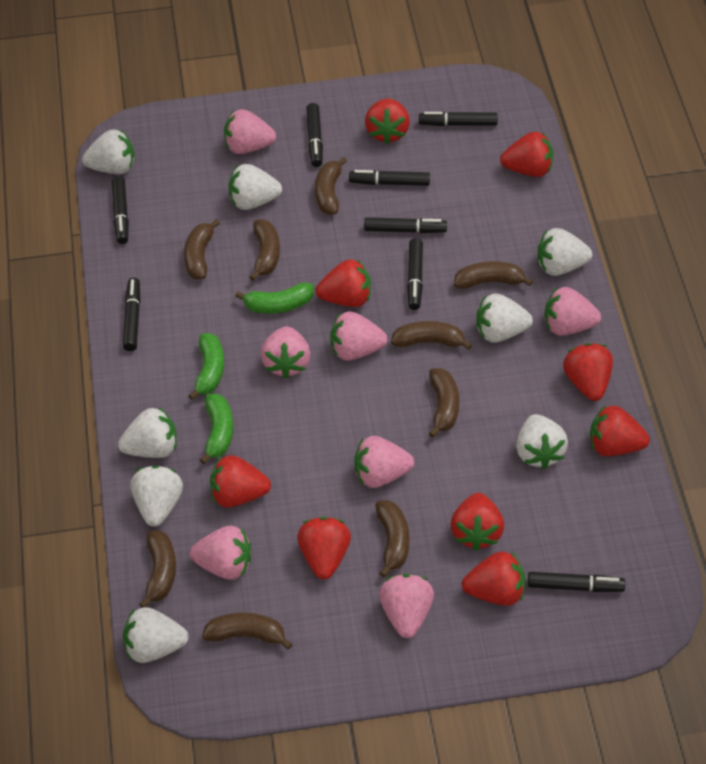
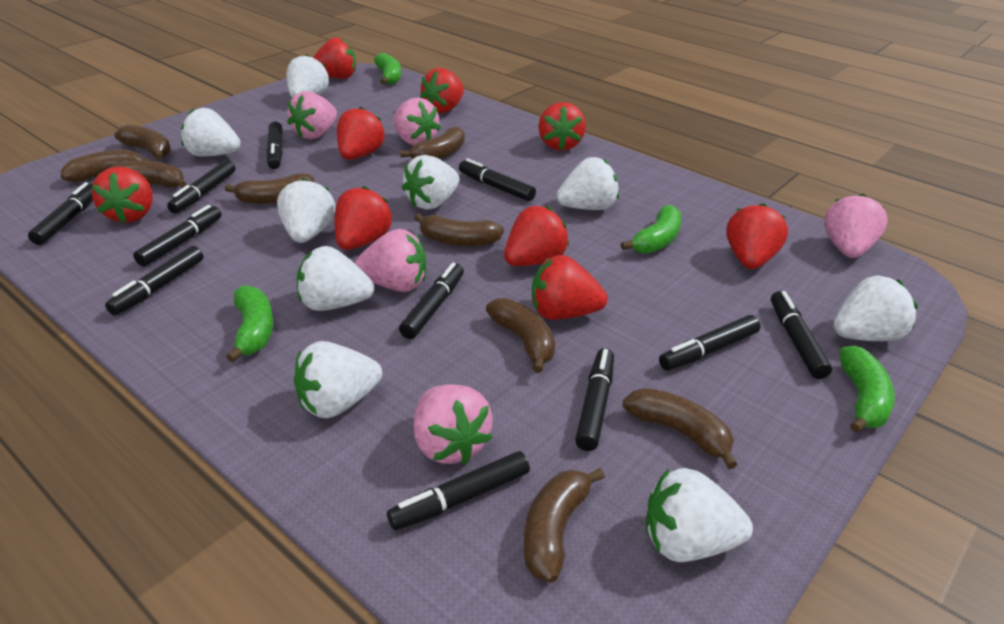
black marker: 8 -> 11
green banana: 3 -> 4
pink strawberry: 7 -> 5
white strawberry: 8 -> 9

